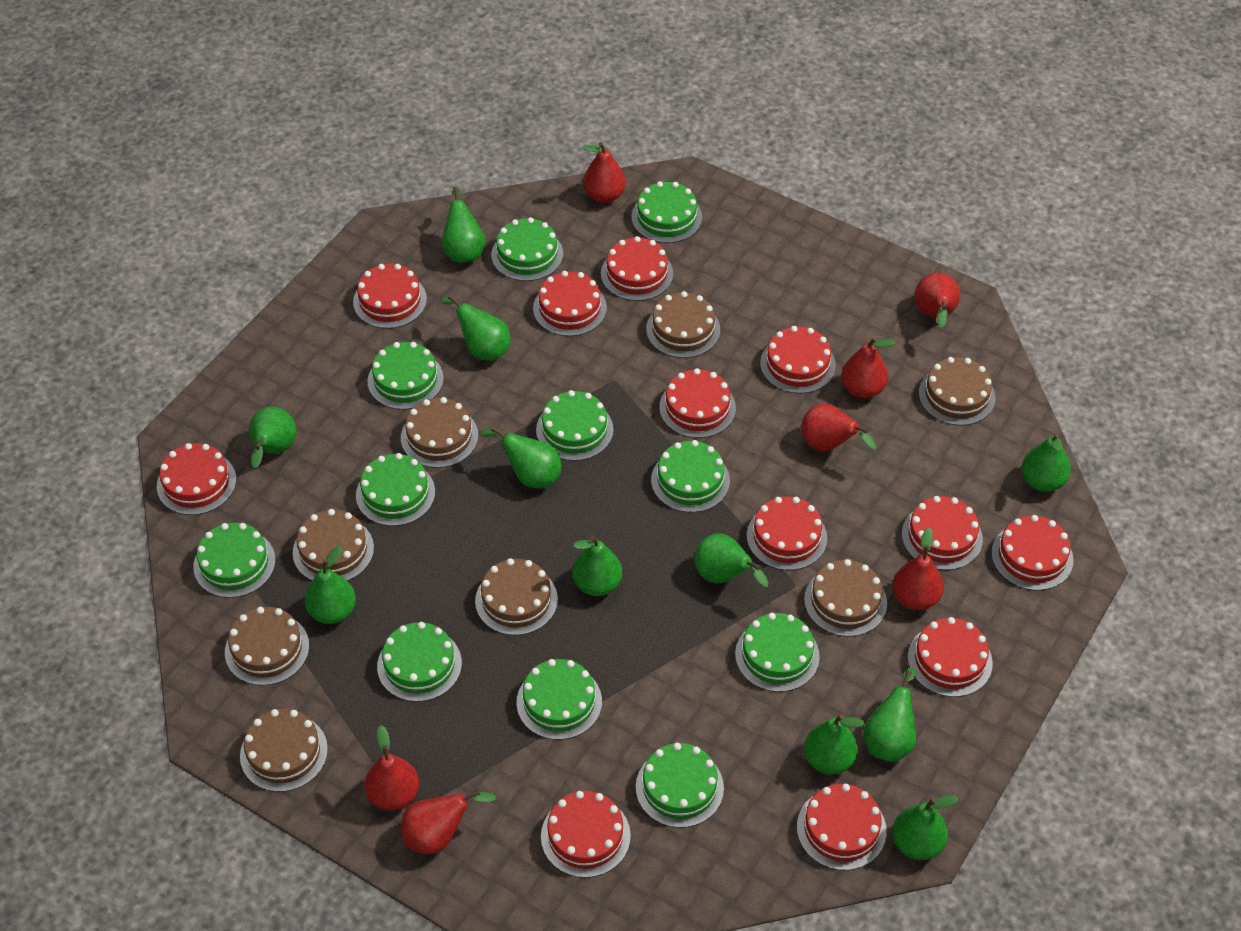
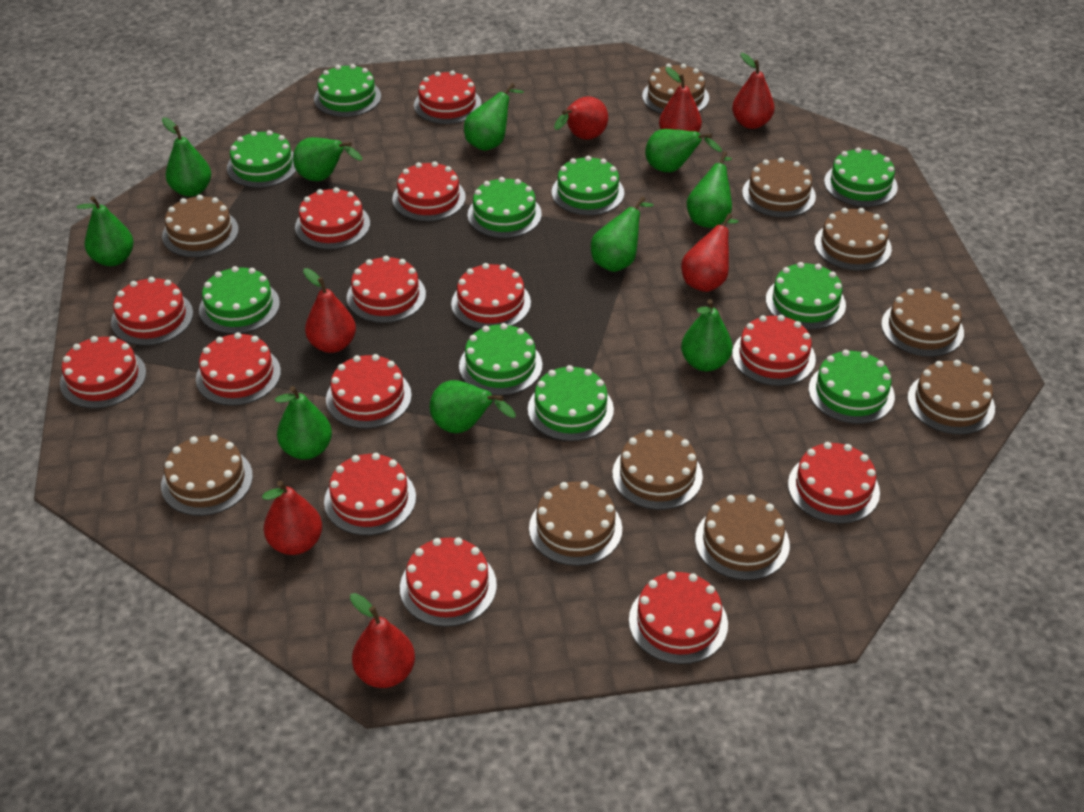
brown cake: 8 -> 10
green cake: 11 -> 10
green pear: 11 -> 10
red cake: 12 -> 14

